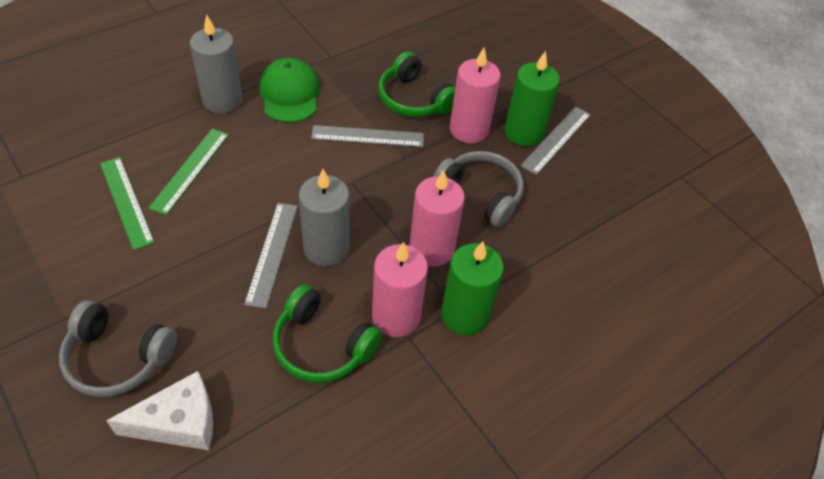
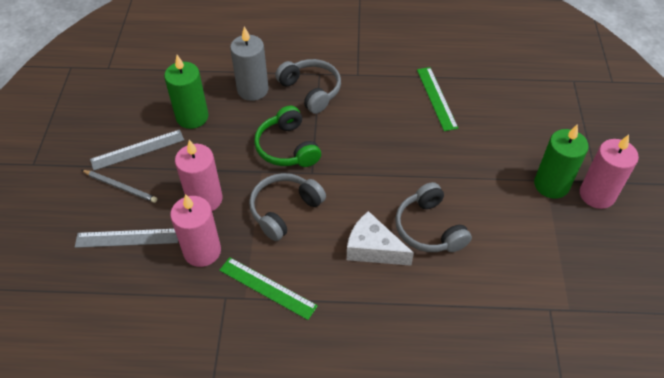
green cap: 1 -> 0
green headphones: 2 -> 1
grey candle: 2 -> 1
grey headphones: 2 -> 3
grey pencil: 0 -> 1
grey ruler: 3 -> 2

